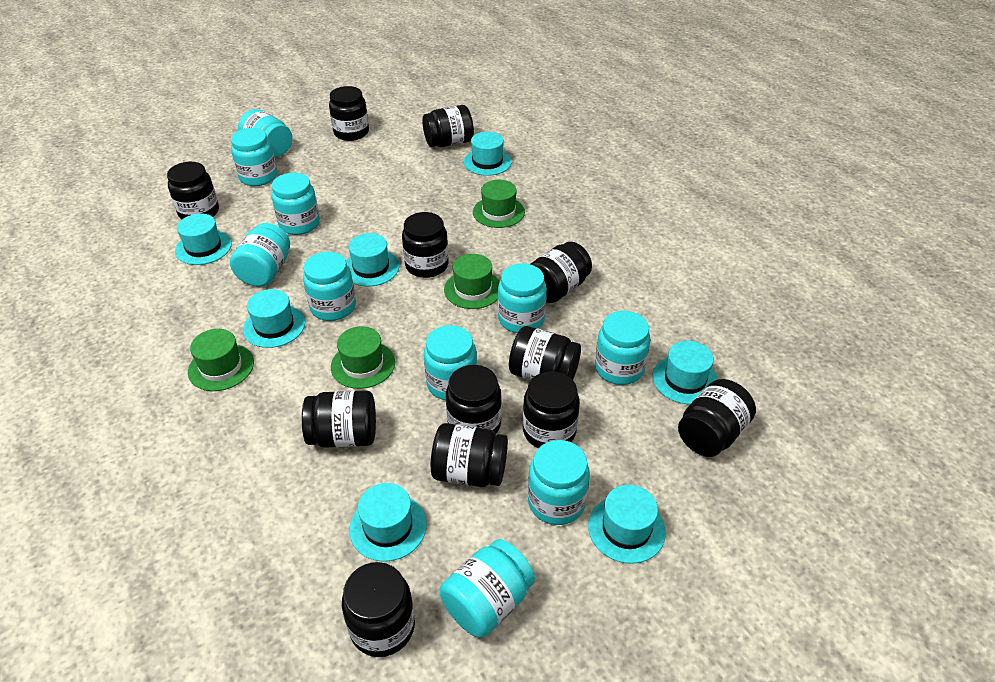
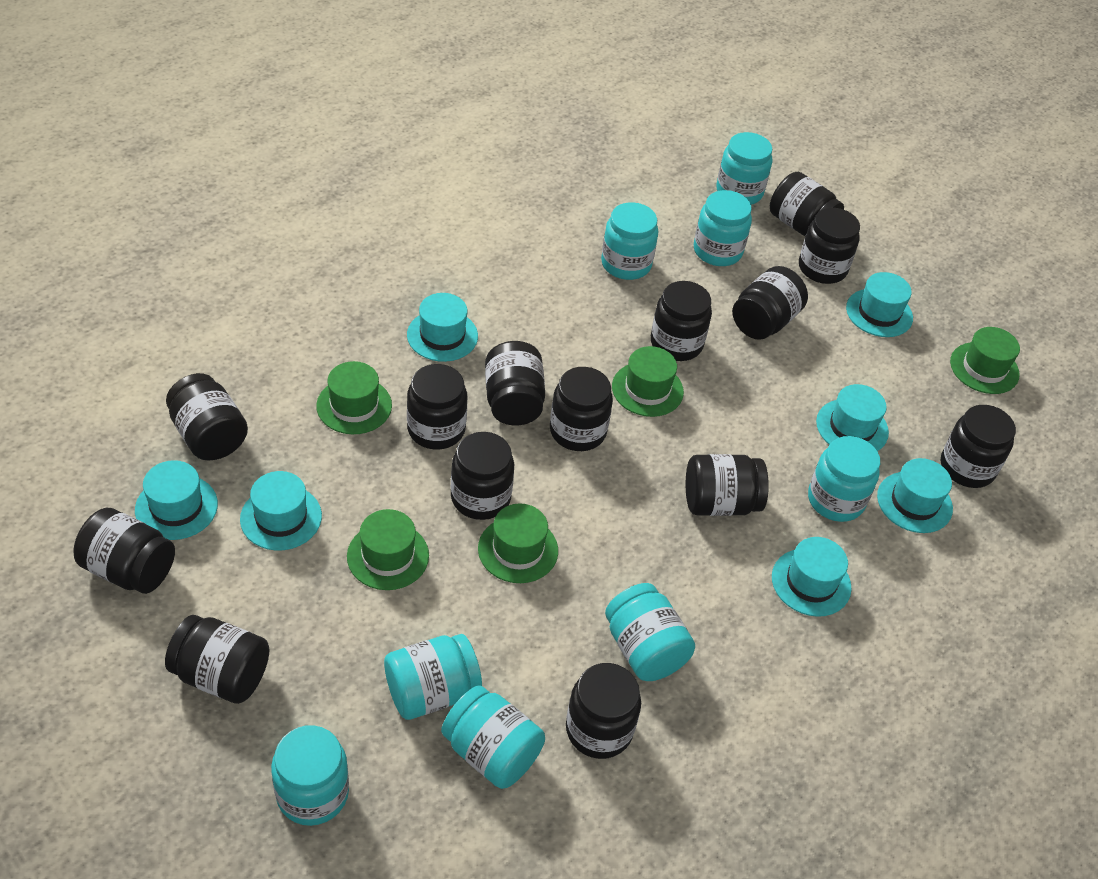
black jar: 12 -> 14
green hat: 4 -> 5
turquoise jar: 10 -> 8

